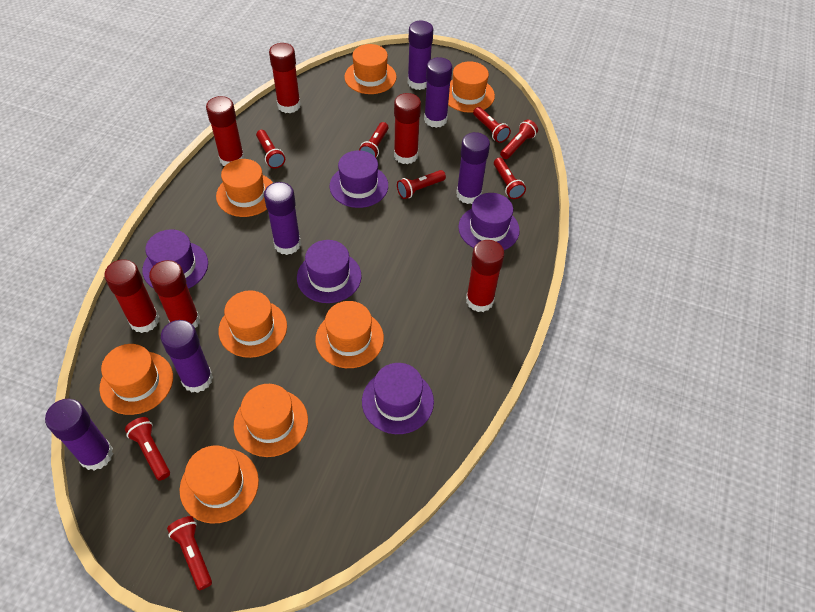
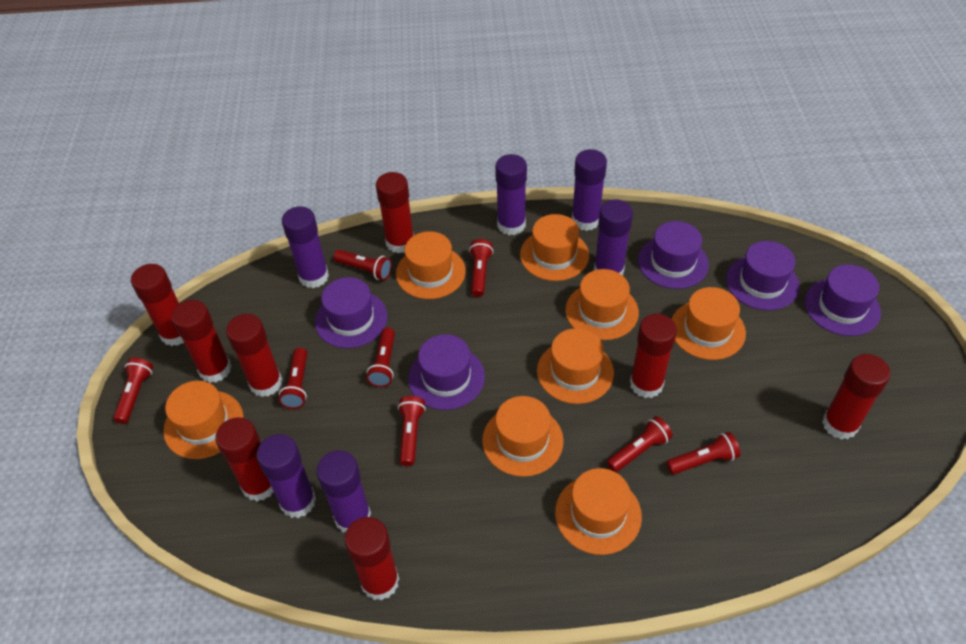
red glue stick: 6 -> 8

